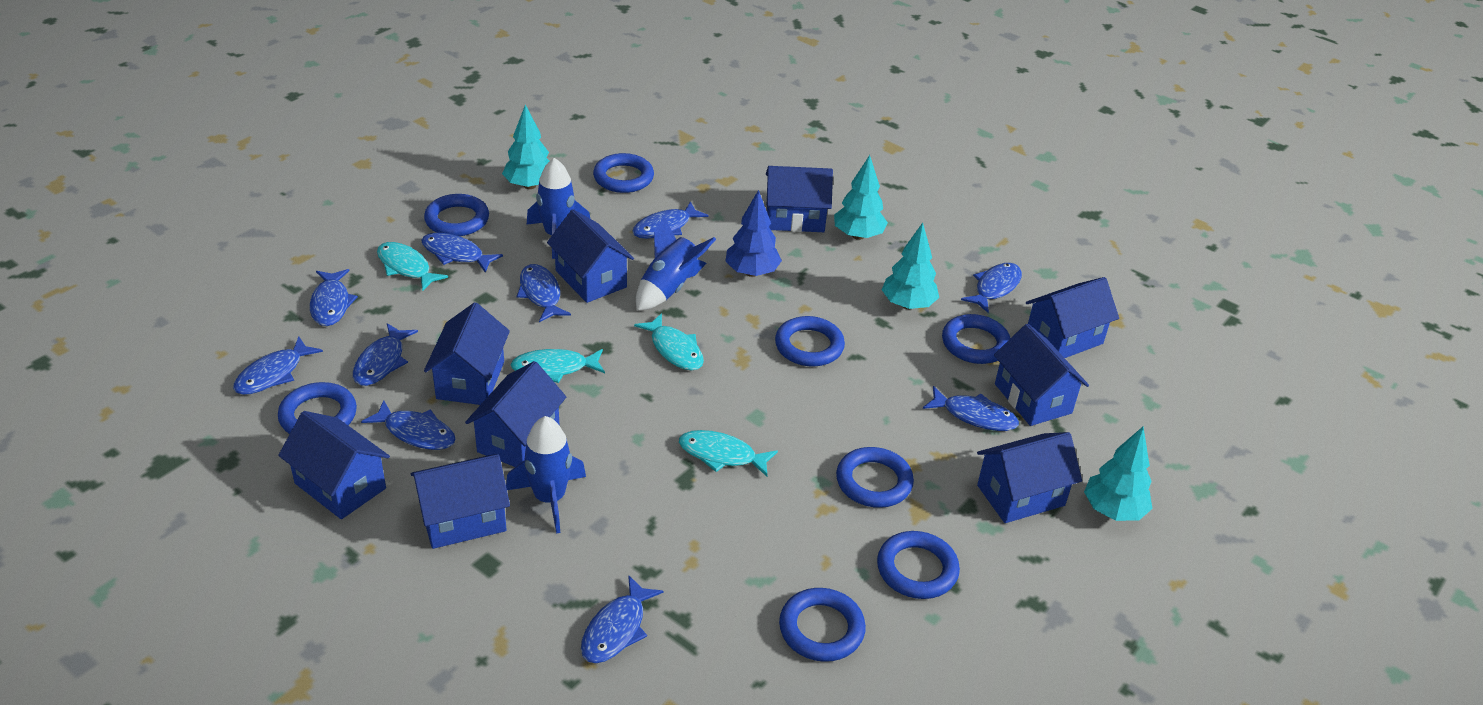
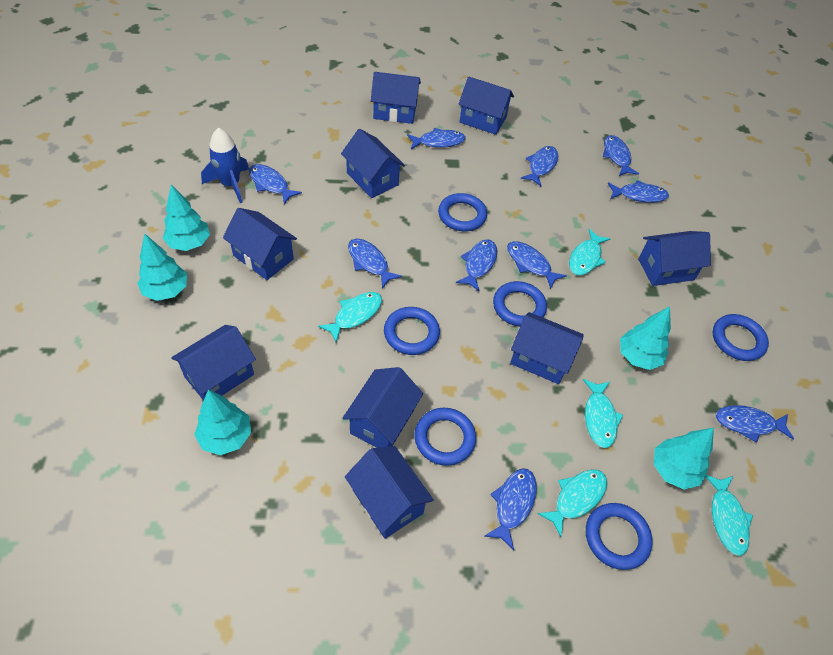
blue ring: 8 -> 6
blue rocket: 3 -> 1
blue tree: 1 -> 0
turquoise fish: 4 -> 5
turquoise tree: 4 -> 5

